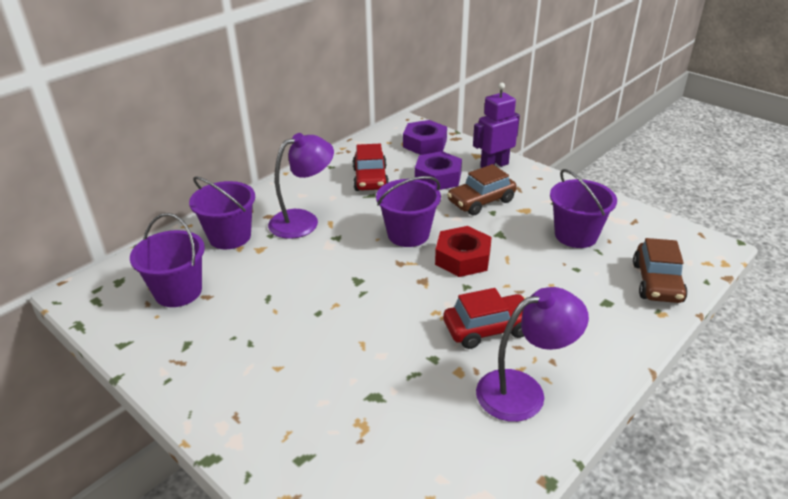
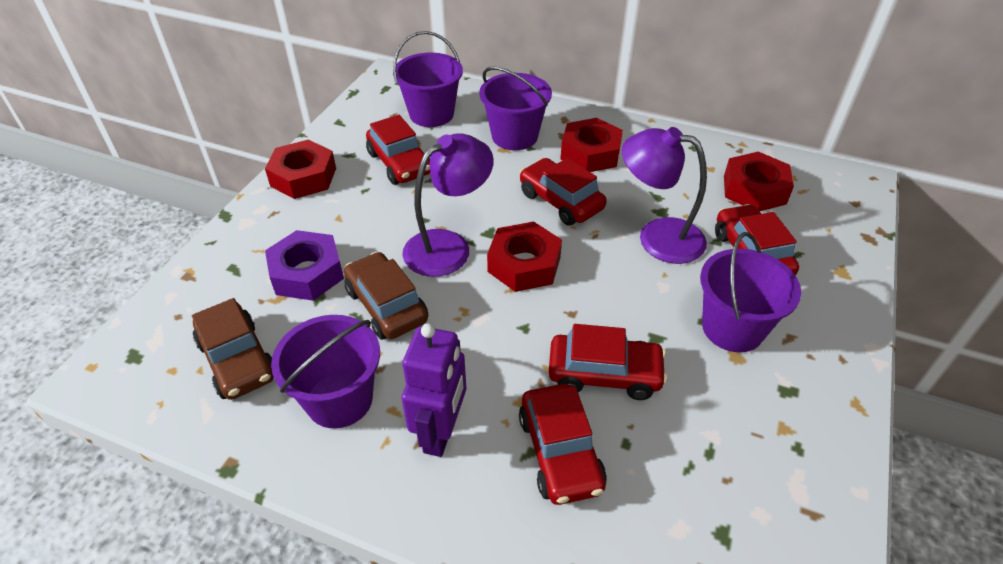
purple nut: 2 -> 1
red car: 2 -> 5
red nut: 1 -> 4

